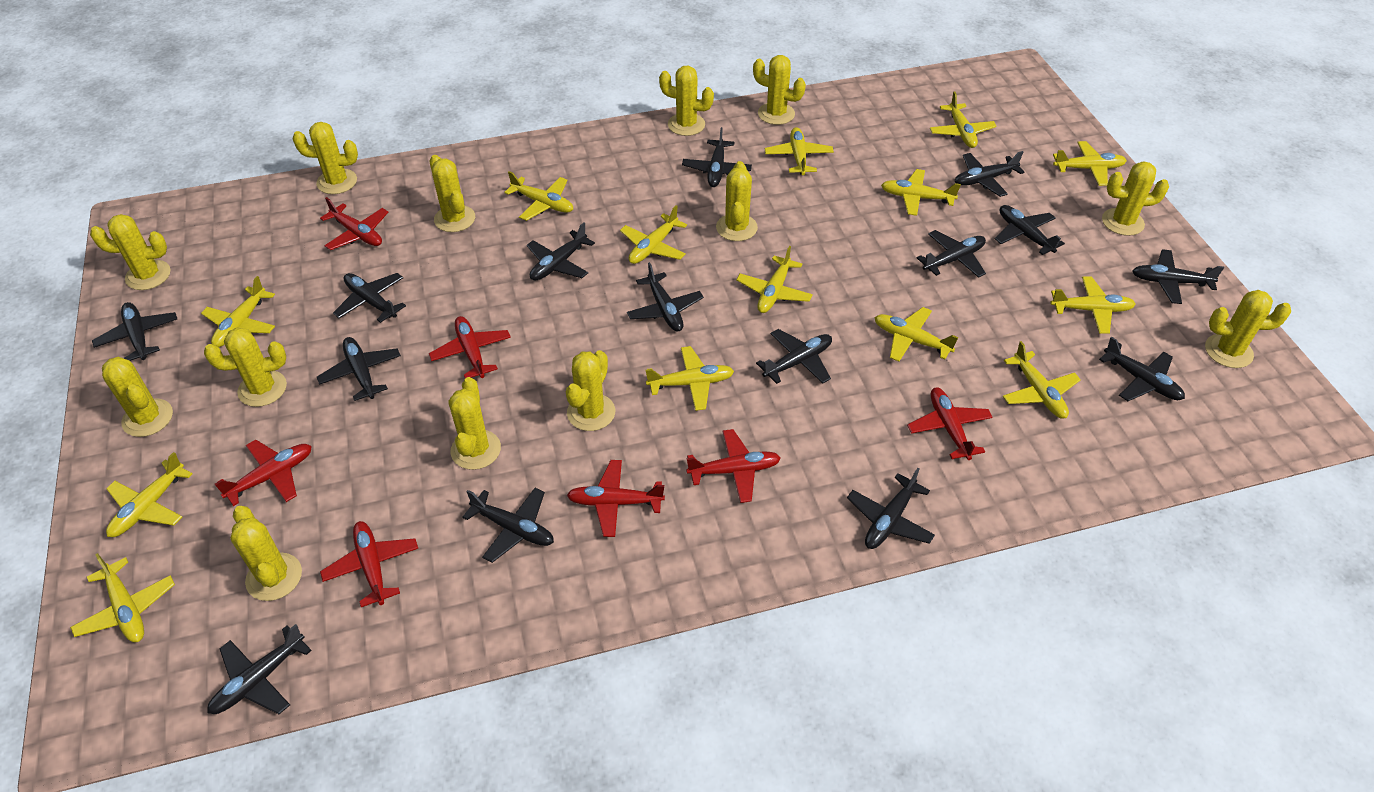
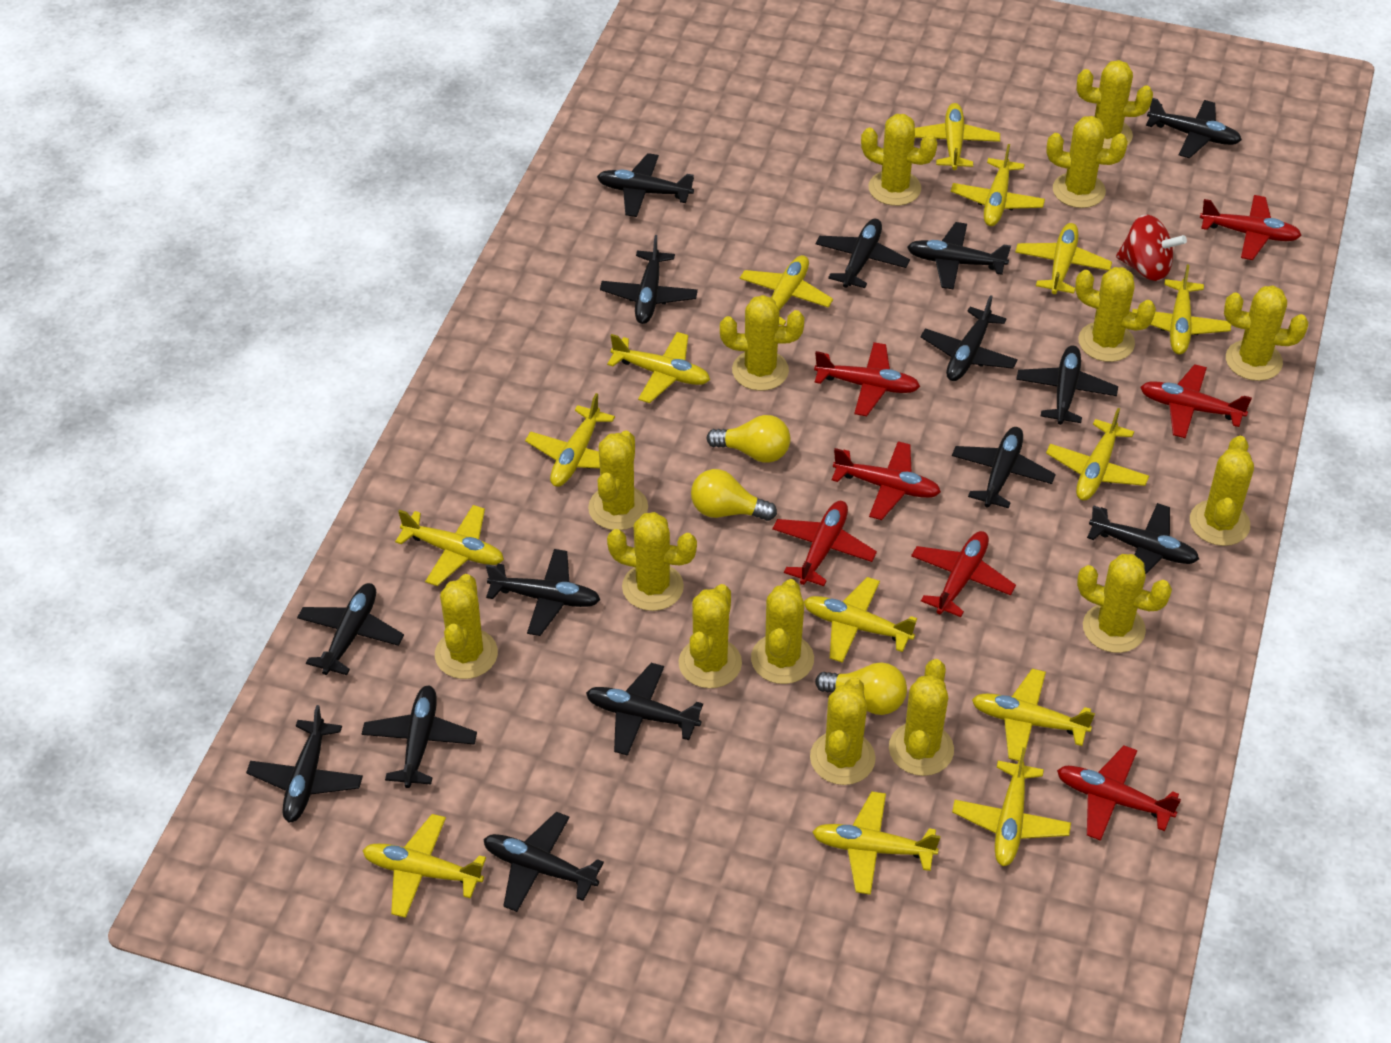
red spinning top: 0 -> 1
yellow cactus: 13 -> 15
yellow light bulb: 0 -> 3

